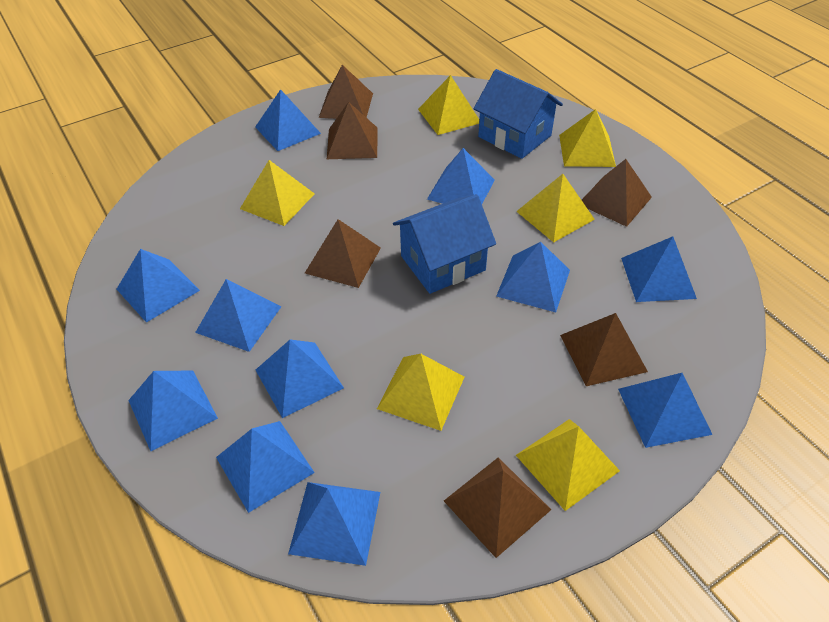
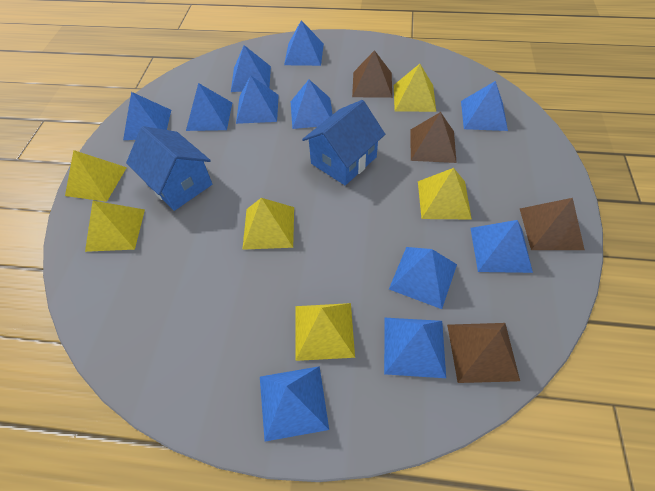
brown pyramid: 6 -> 4

